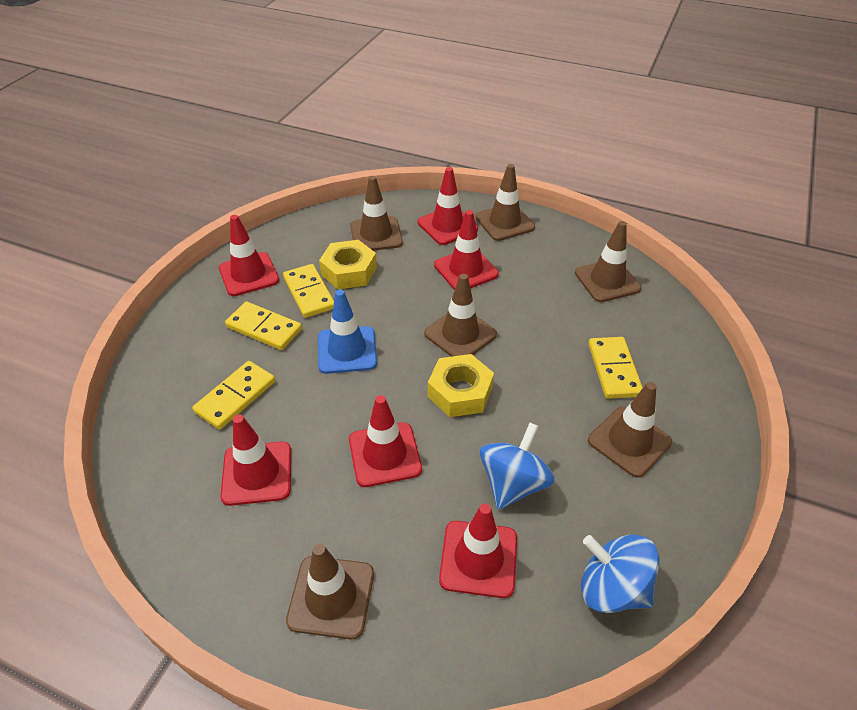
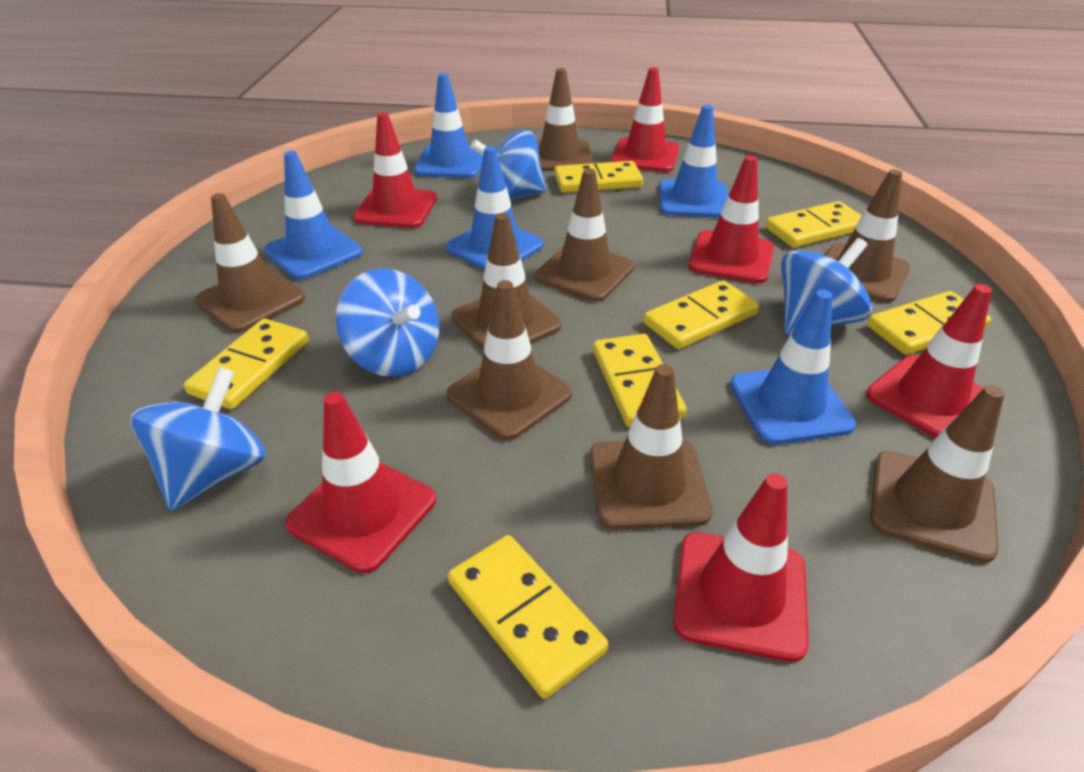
blue spinning top: 2 -> 4
blue traffic cone: 1 -> 5
brown traffic cone: 6 -> 8
yellow domino: 4 -> 7
yellow nut: 2 -> 0

